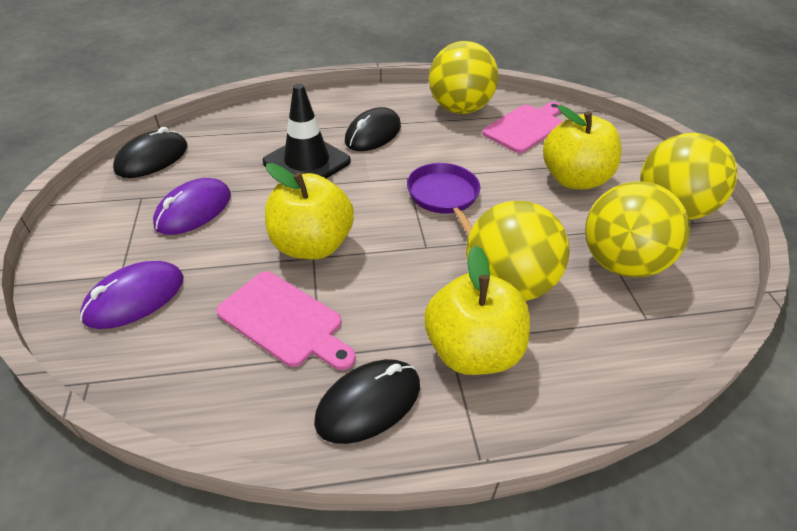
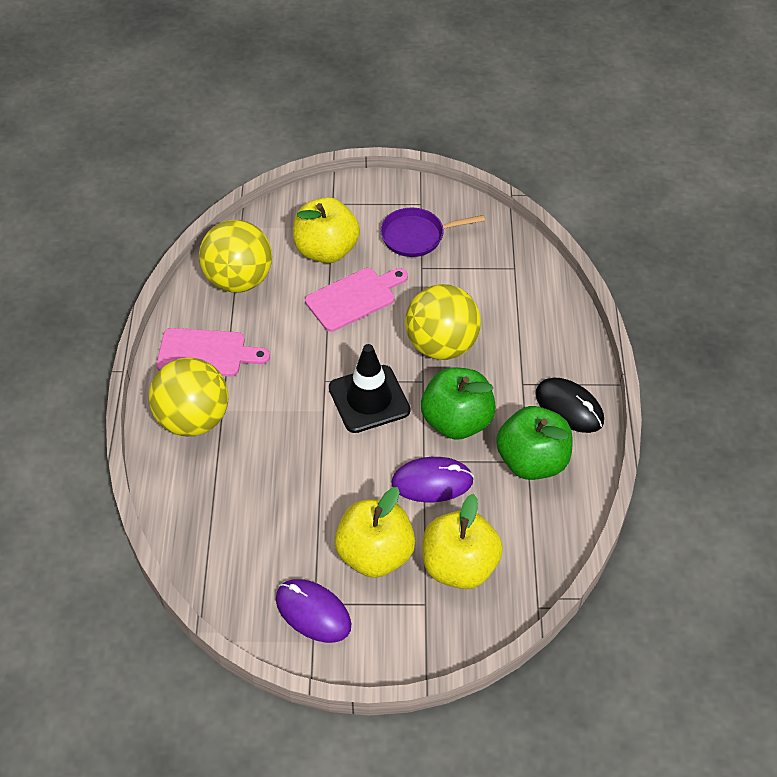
black mouse: 3 -> 1
green apple: 0 -> 2
yellow ball: 4 -> 3

